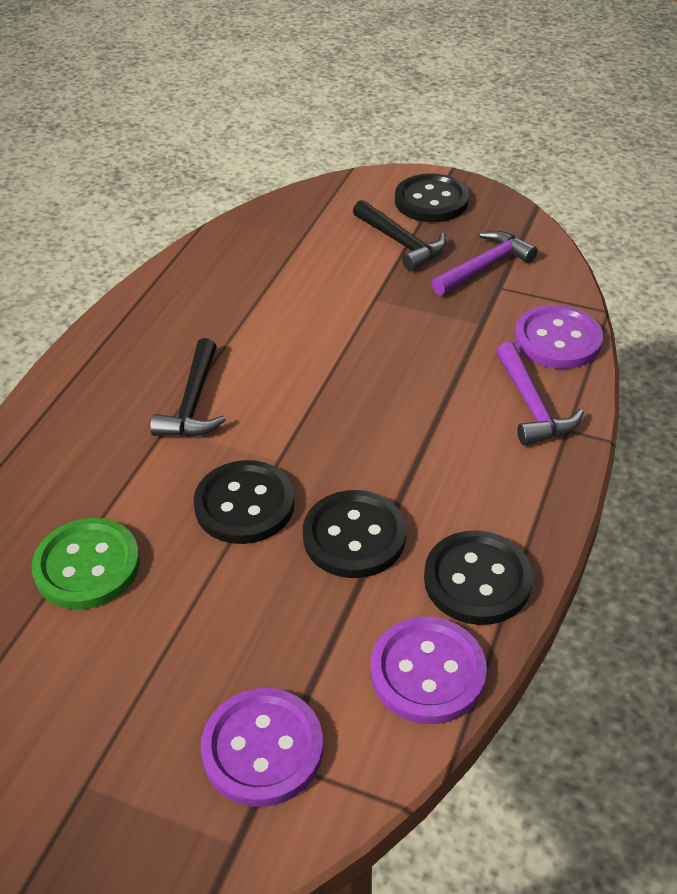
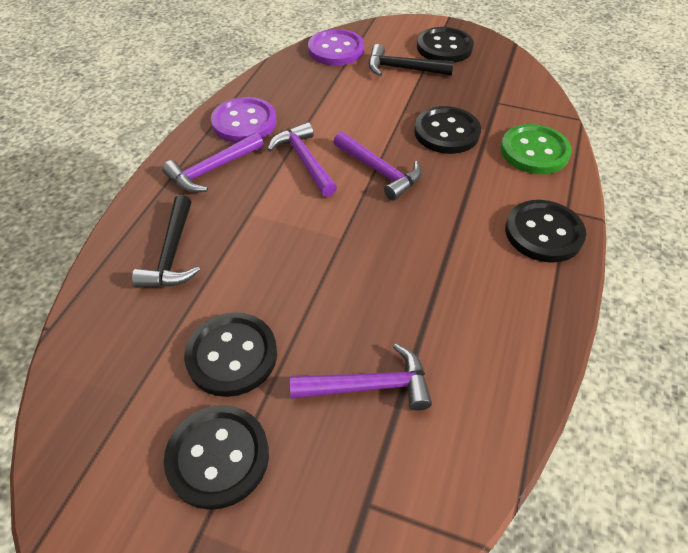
black button: 4 -> 5
purple button: 3 -> 2
purple hammer: 2 -> 4

